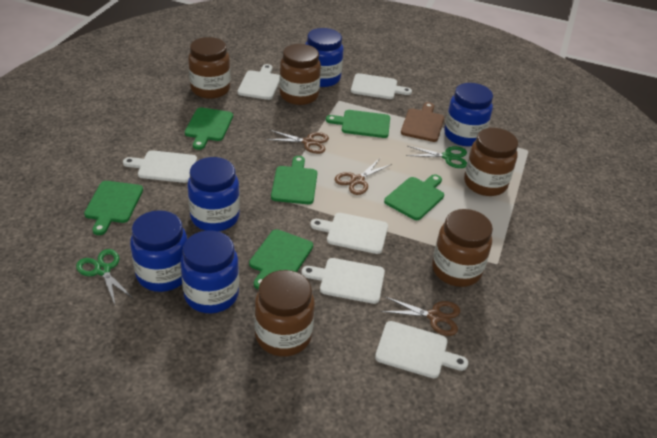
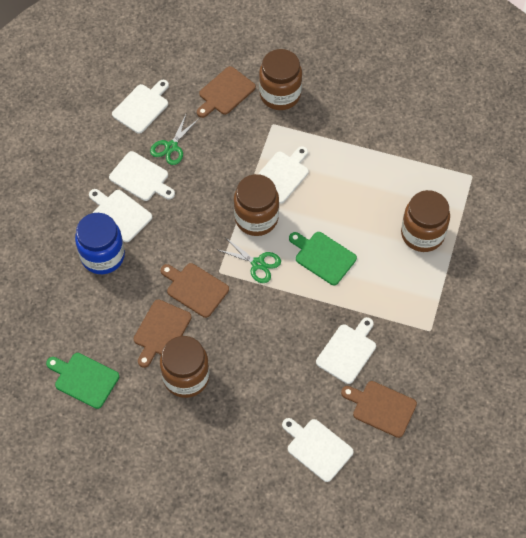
blue jar: 5 -> 1
brown cutting board: 1 -> 4
brown jar: 5 -> 4
brown scissors: 3 -> 0
green cutting board: 6 -> 2

